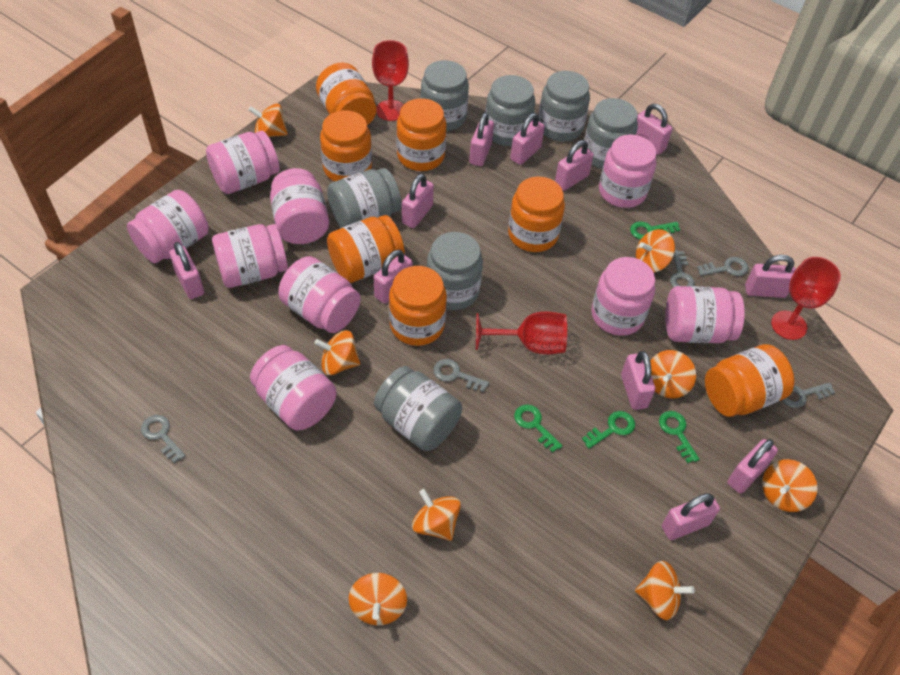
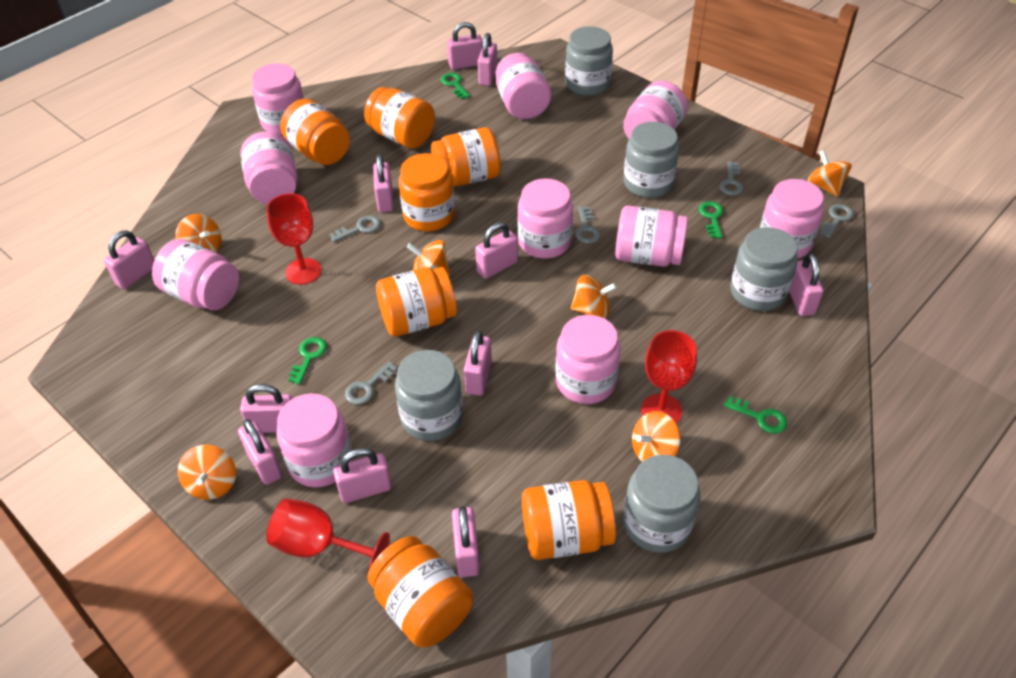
grey jar: 7 -> 5
orange spinning top: 8 -> 6
pink jar: 9 -> 10

